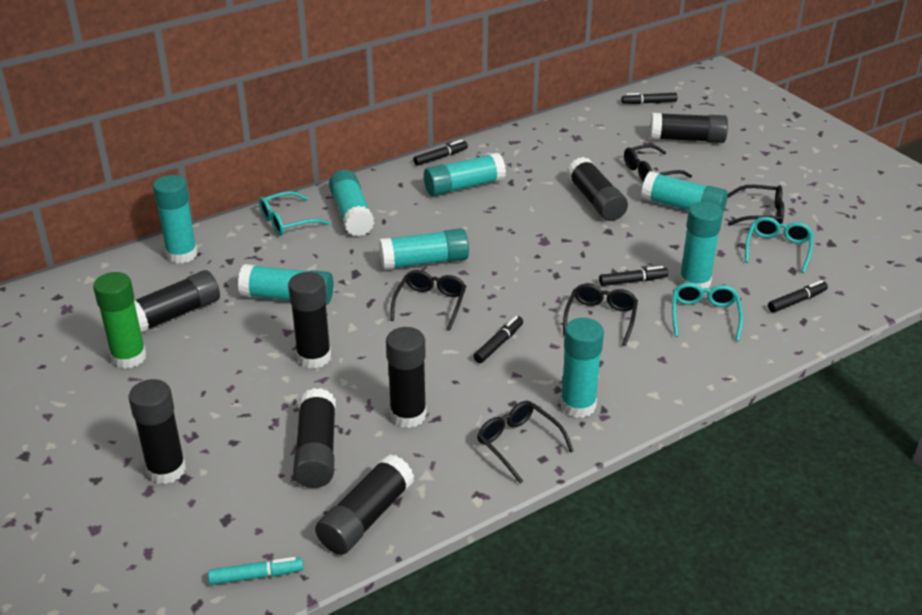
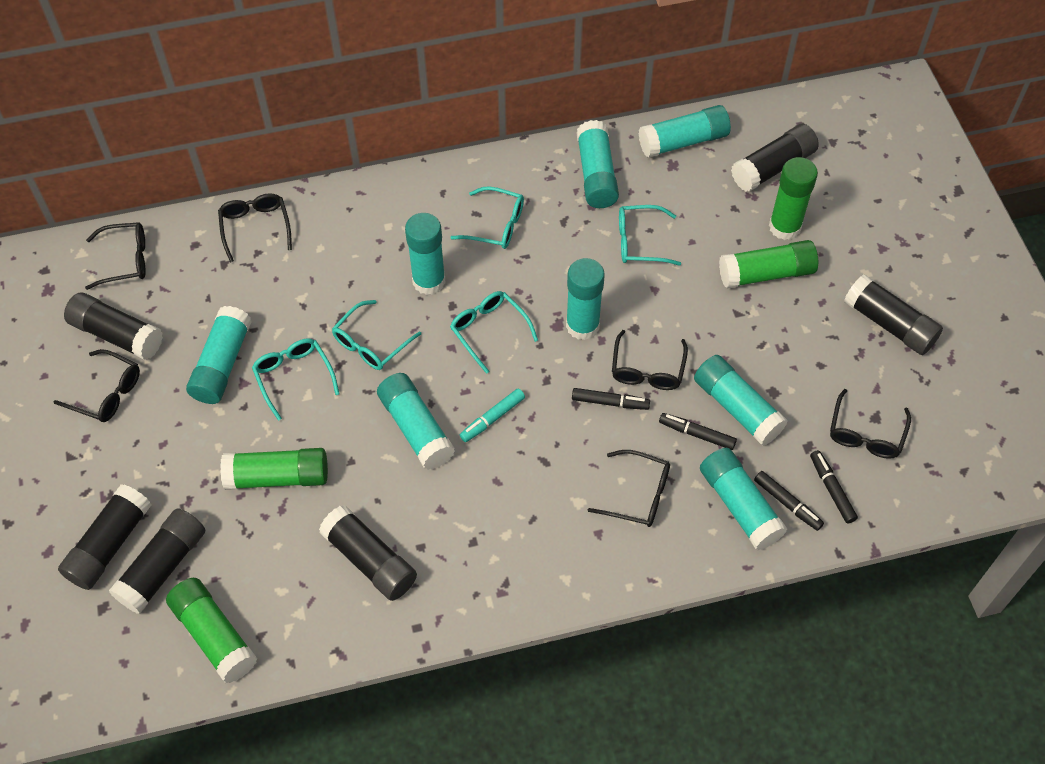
black glasses: 5 -> 6
black glue stick: 8 -> 6
black marker: 5 -> 4
green glue stick: 1 -> 4
turquoise glasses: 3 -> 5

